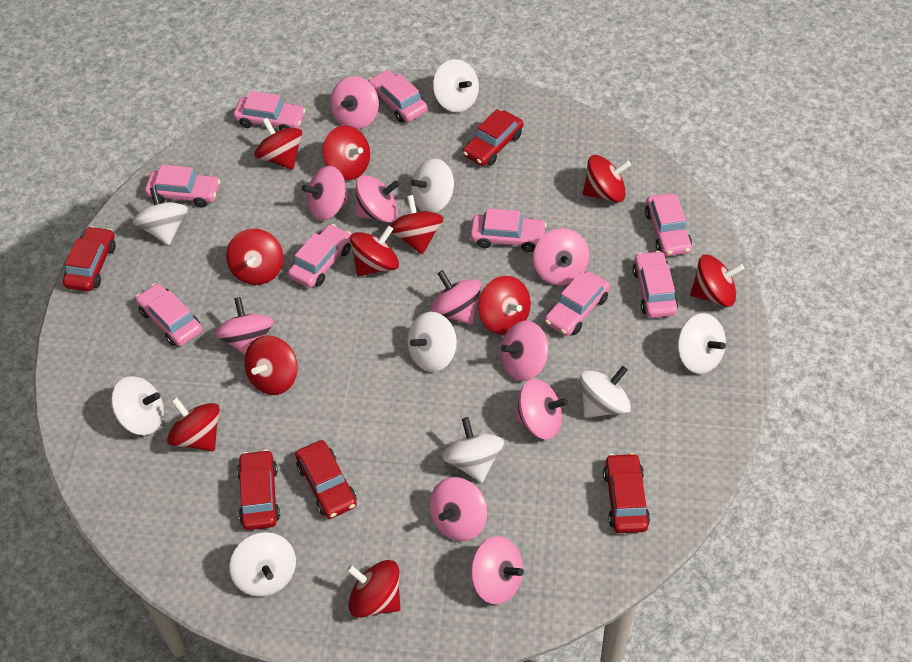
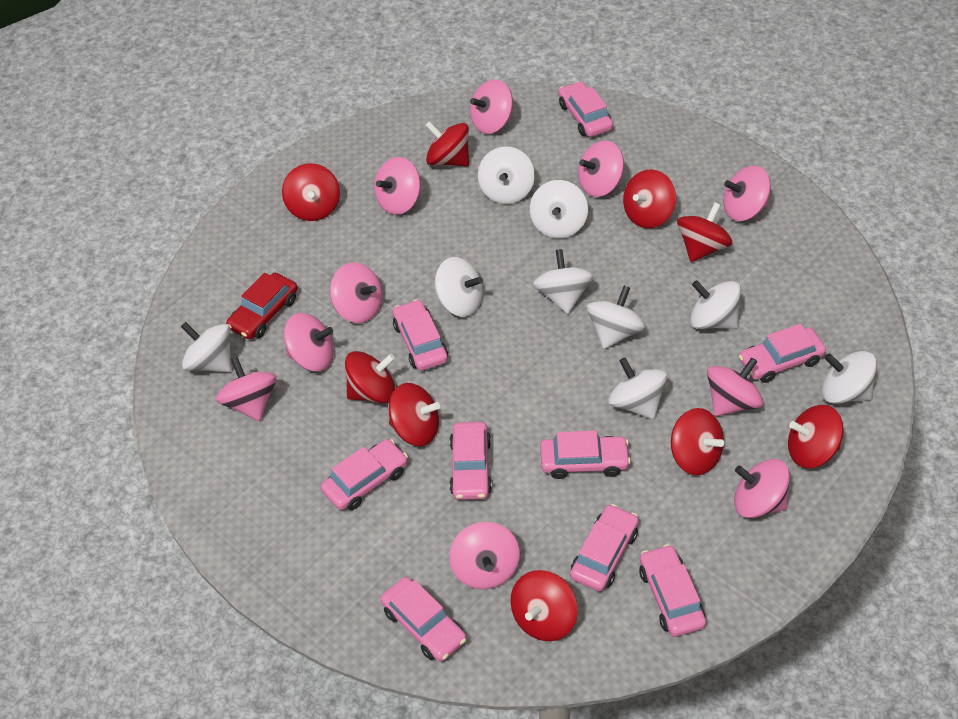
red car: 5 -> 1
red spinning top: 11 -> 9

